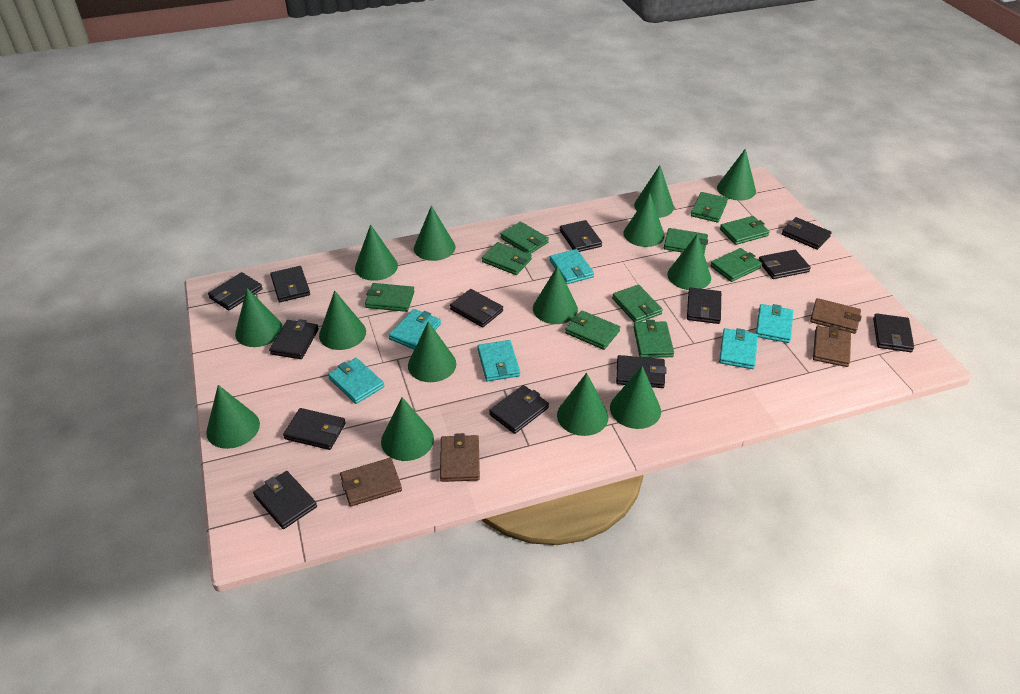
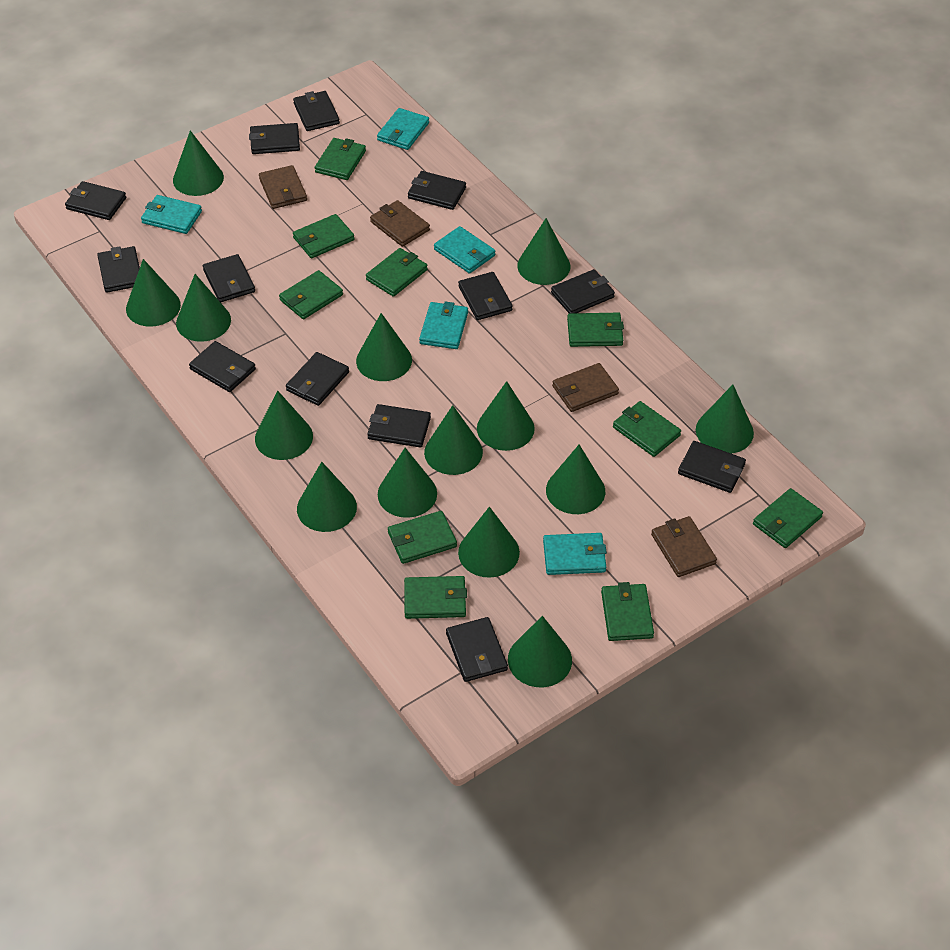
turquoise wallet: 6 -> 5

